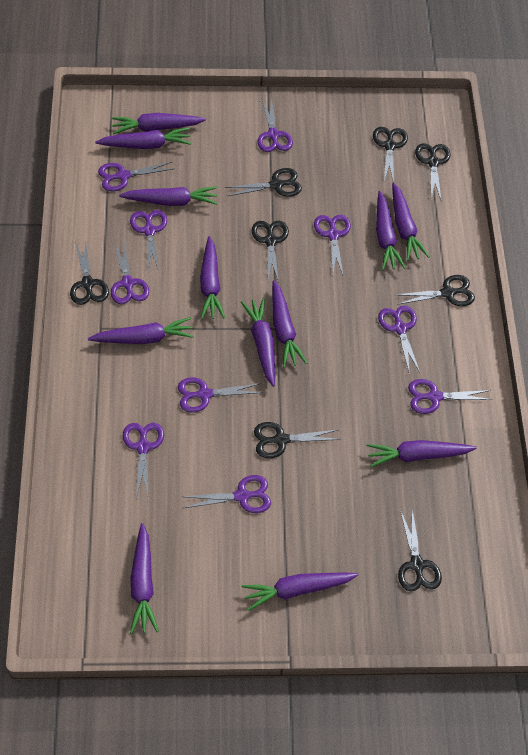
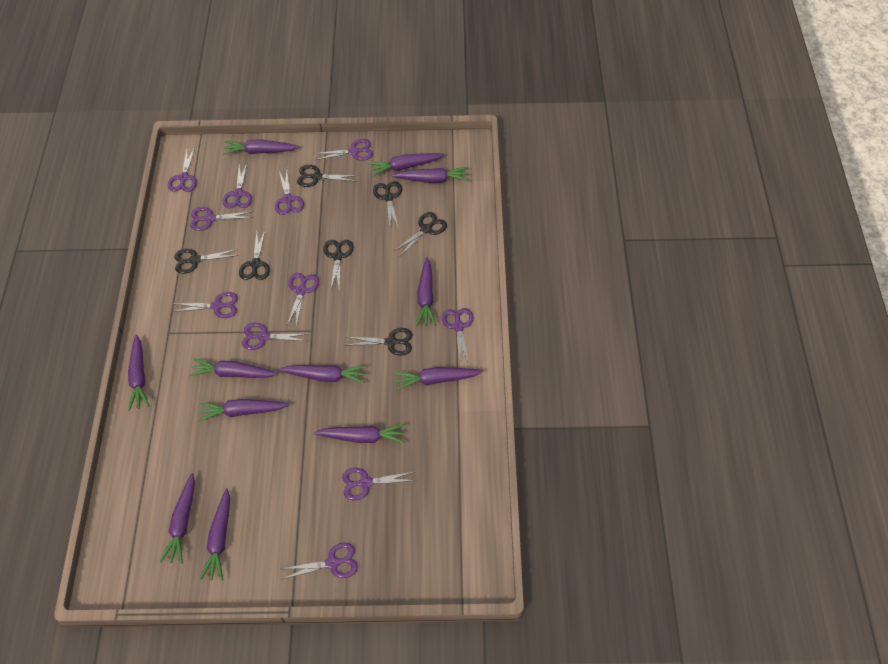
black scissors: 8 -> 7
purple scissors: 10 -> 11

